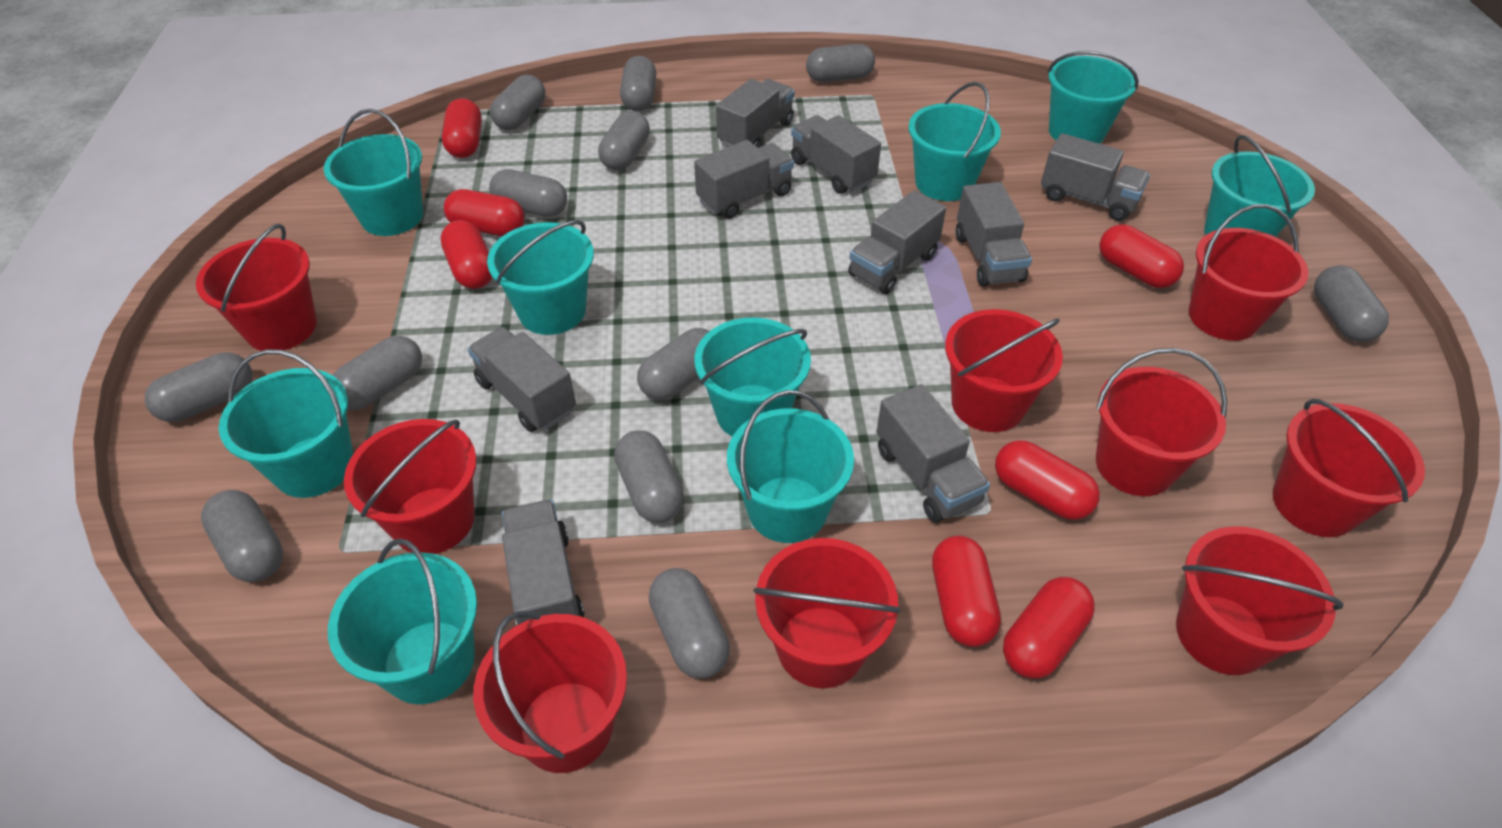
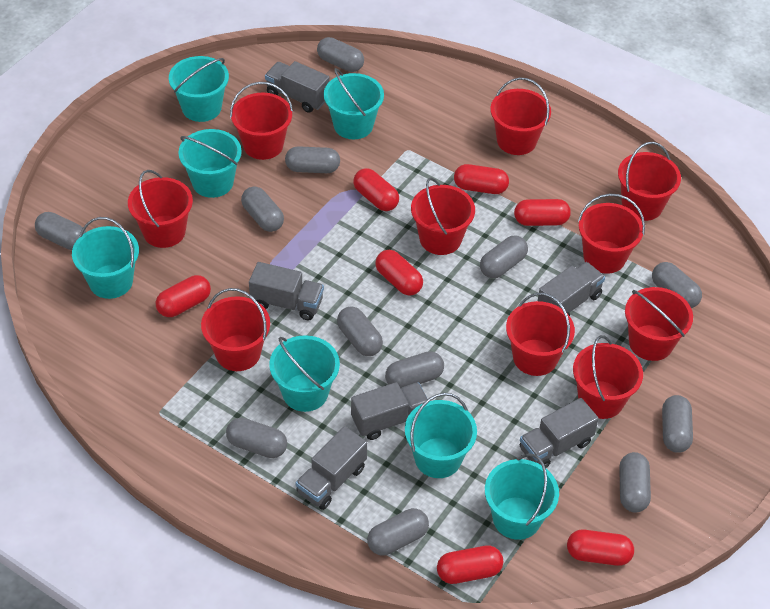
grey truck: 9 -> 6
red bucket: 9 -> 10
turquoise bucket: 9 -> 7

